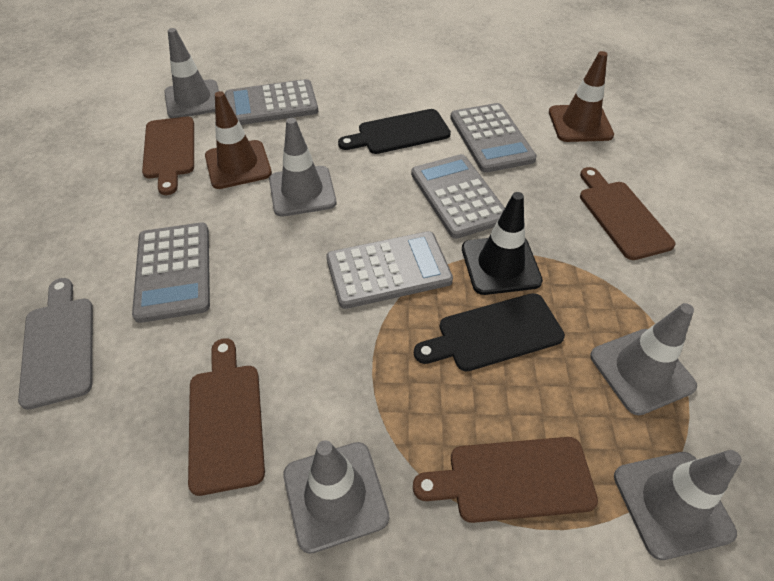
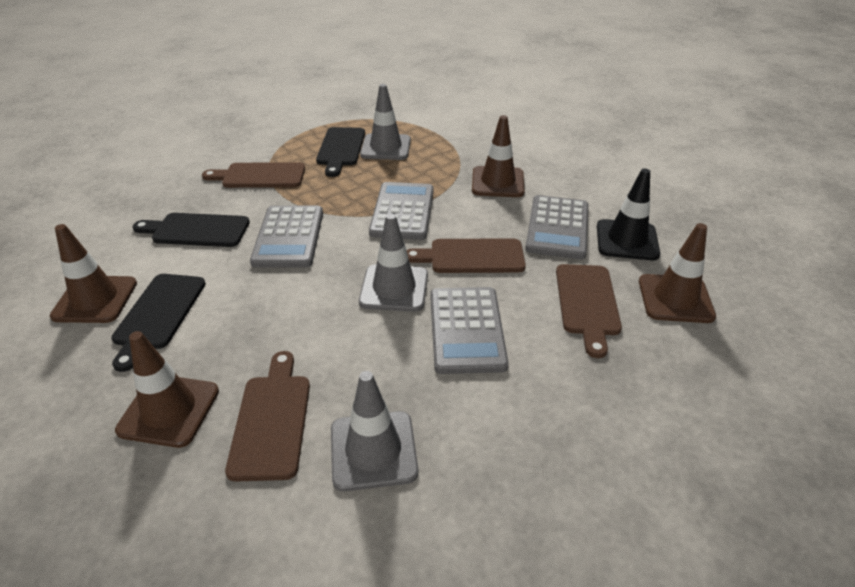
black cutting board: 2 -> 3
brown traffic cone: 2 -> 4
grey calculator: 5 -> 4
grey cutting board: 1 -> 0
grey traffic cone: 5 -> 3

